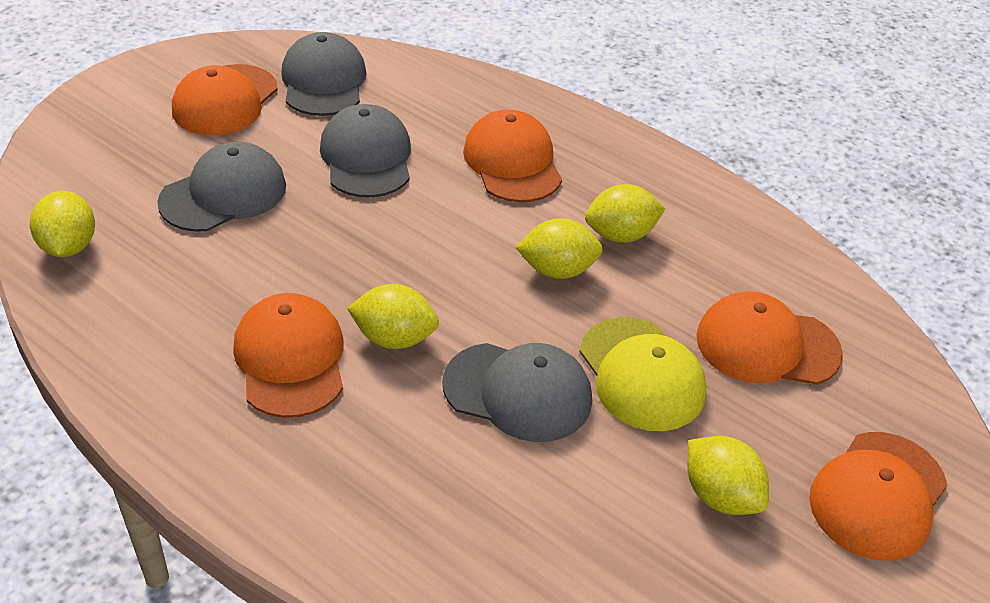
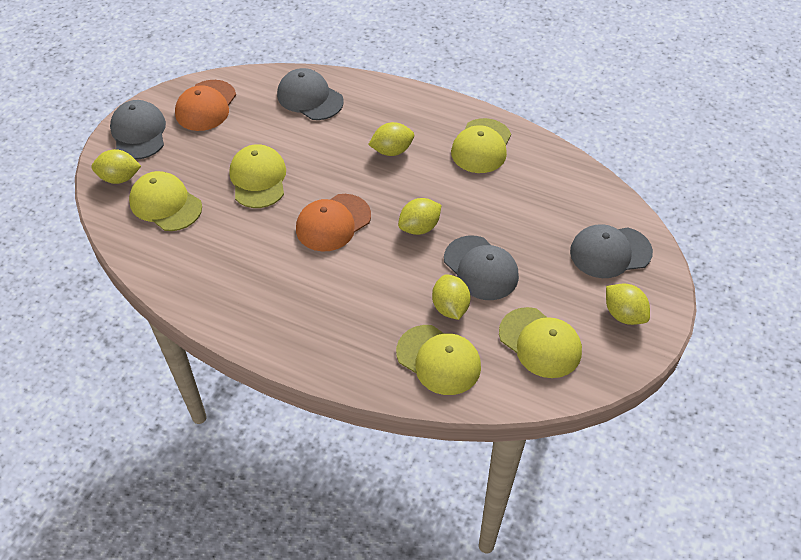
orange cap: 5 -> 2
yellow cap: 1 -> 5

